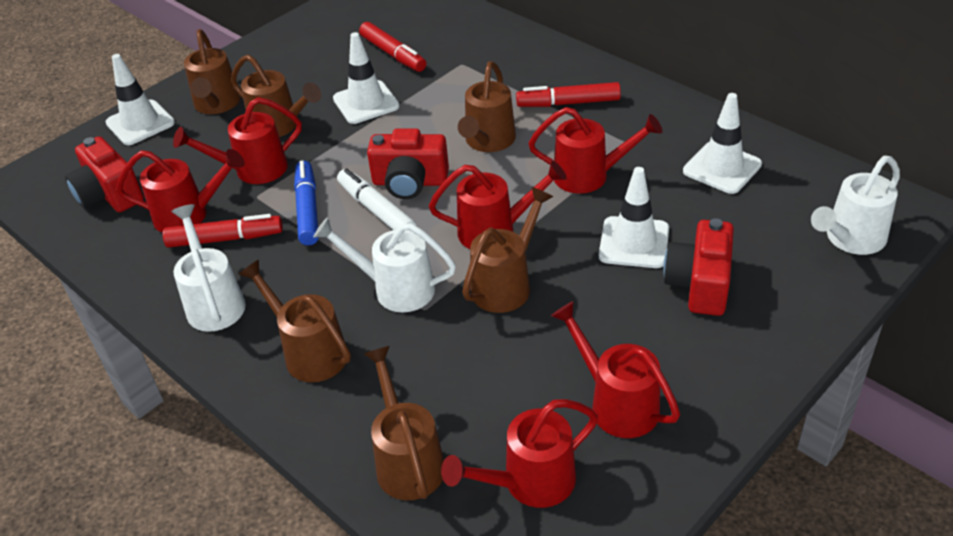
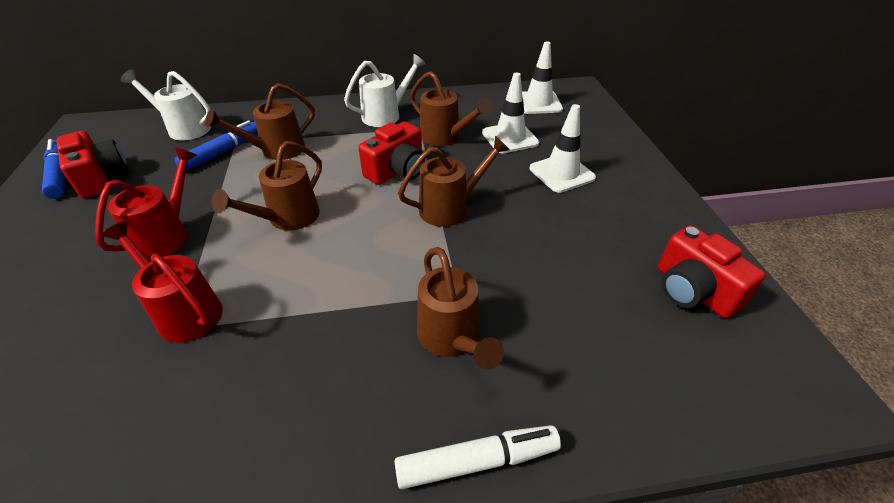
blue marker: 1 -> 2
brown watering can: 6 -> 5
red marker: 3 -> 0
red watering can: 6 -> 2
white traffic cone: 4 -> 3
white watering can: 3 -> 2

